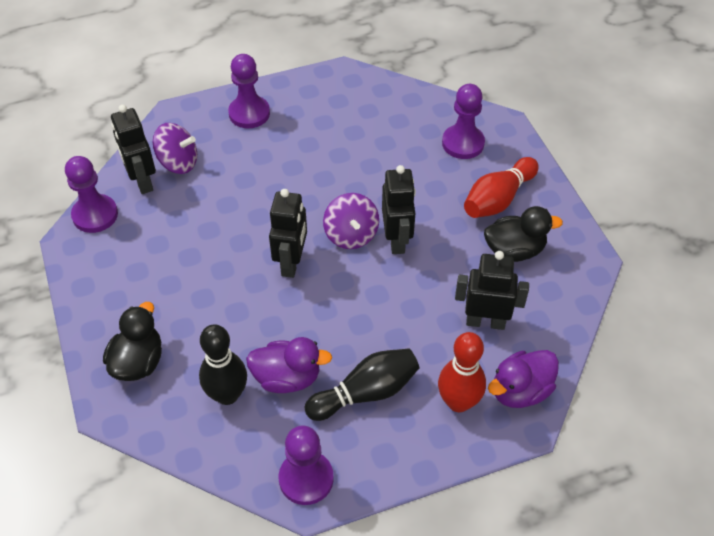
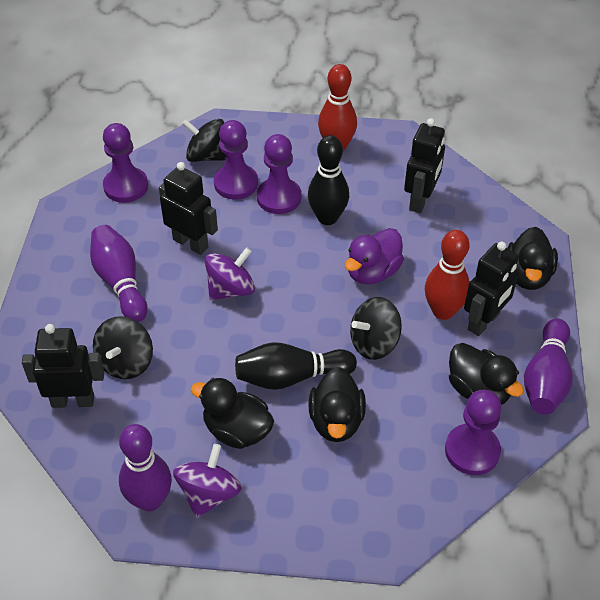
black duck: 2 -> 4
black spinning top: 0 -> 3
purple bowling pin: 0 -> 3
purple duck: 2 -> 1

